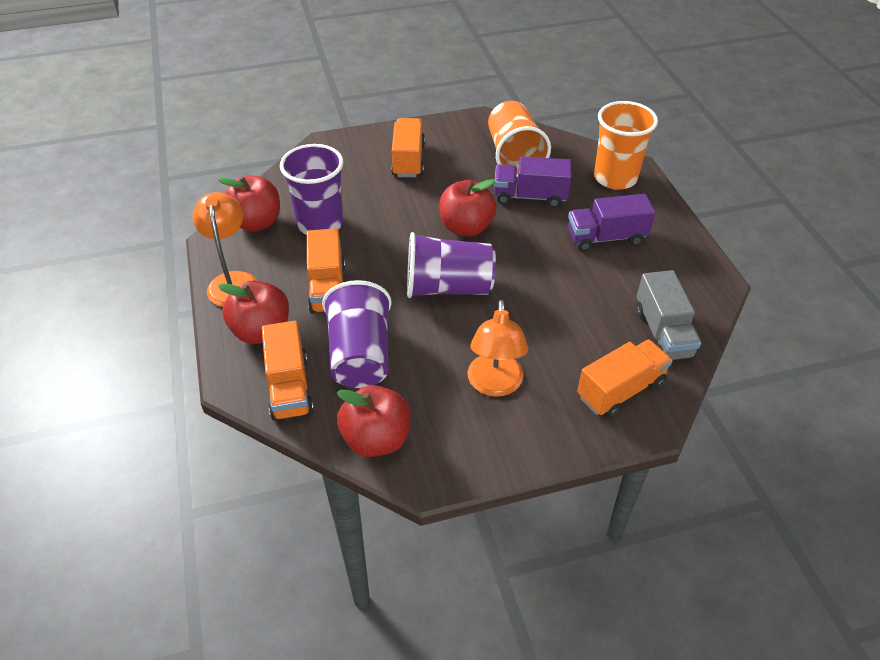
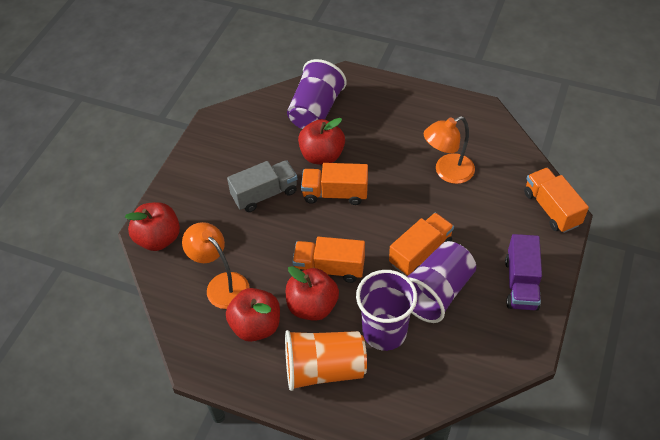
orange cup: 2 -> 1
purple truck: 2 -> 1

